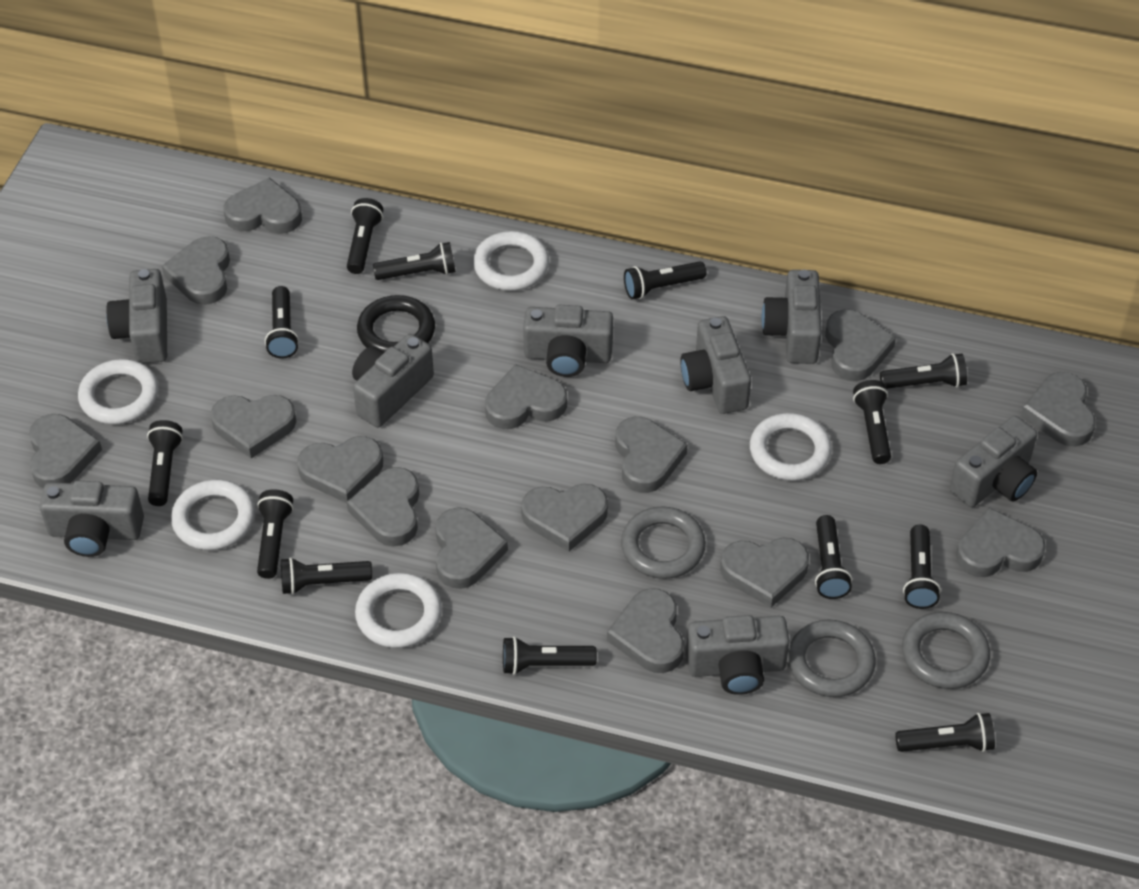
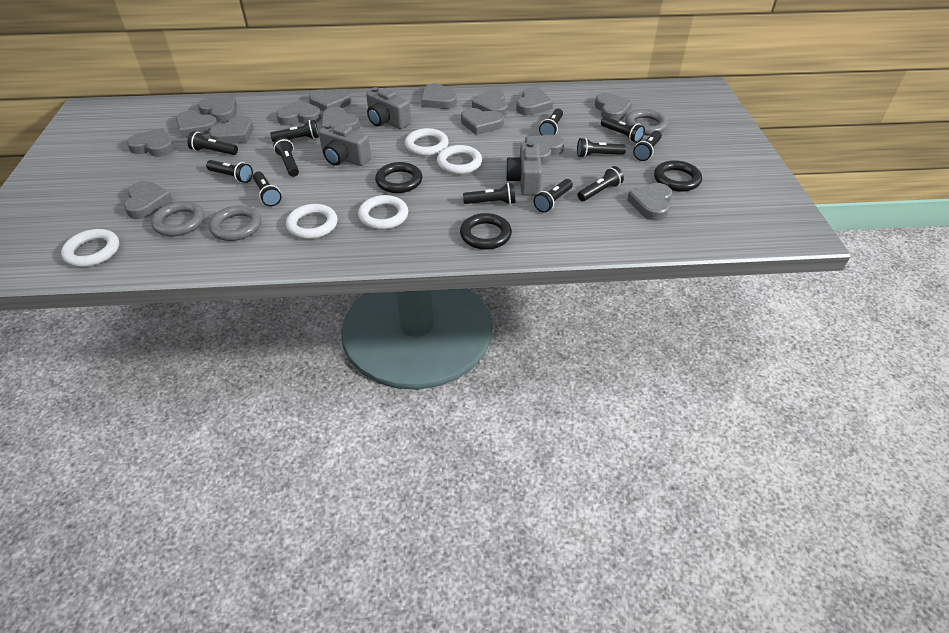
black flashlight: 13 -> 12
black ring: 1 -> 3
grey camera: 8 -> 3

